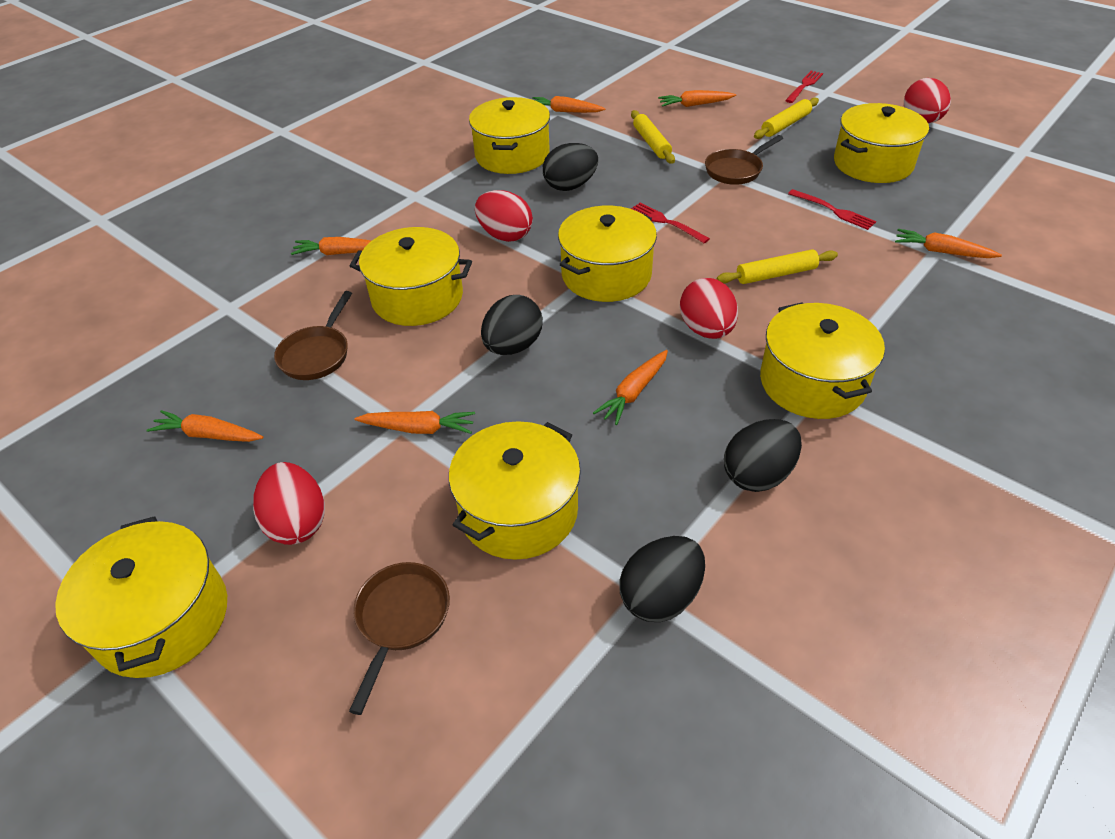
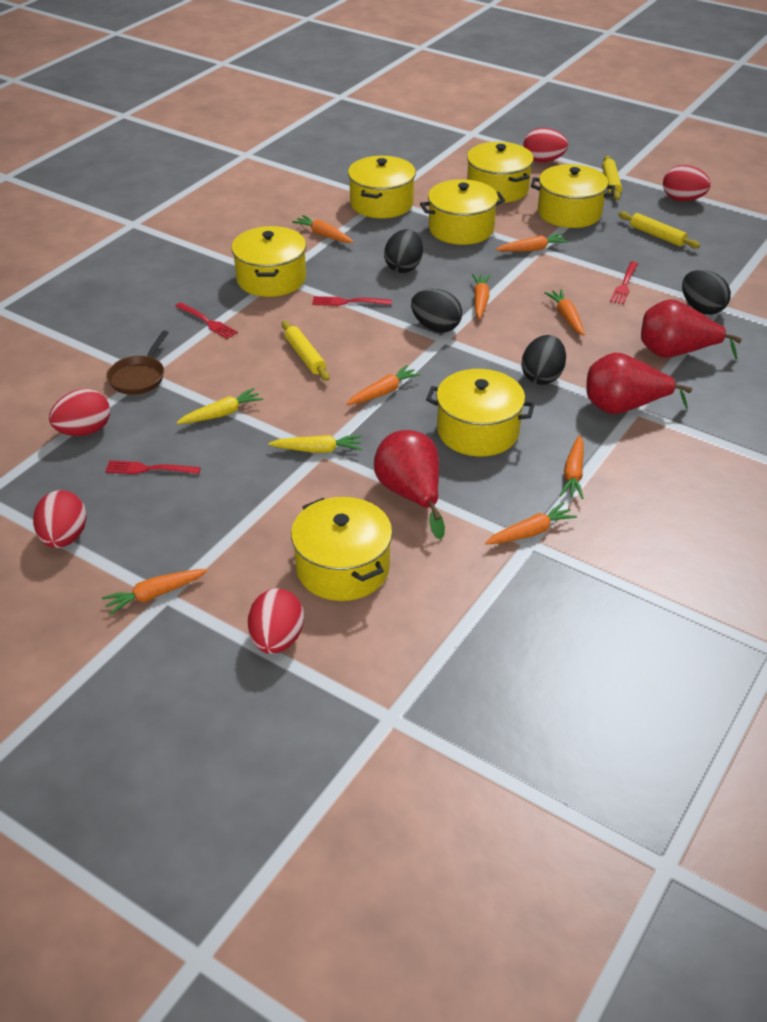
brown pan: 3 -> 1
orange carrot: 7 -> 8
red egg: 4 -> 5
red fork: 3 -> 4
red pear: 0 -> 3
yellow carrot: 0 -> 2

